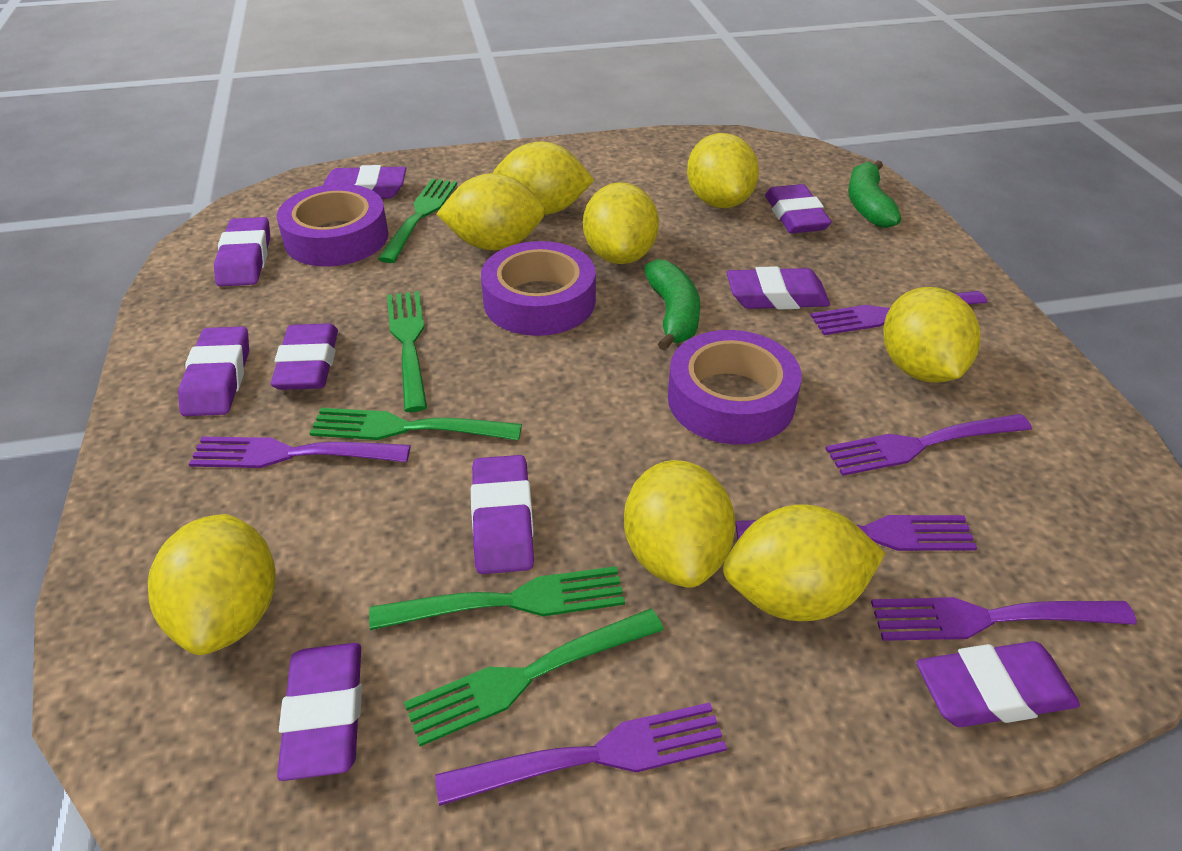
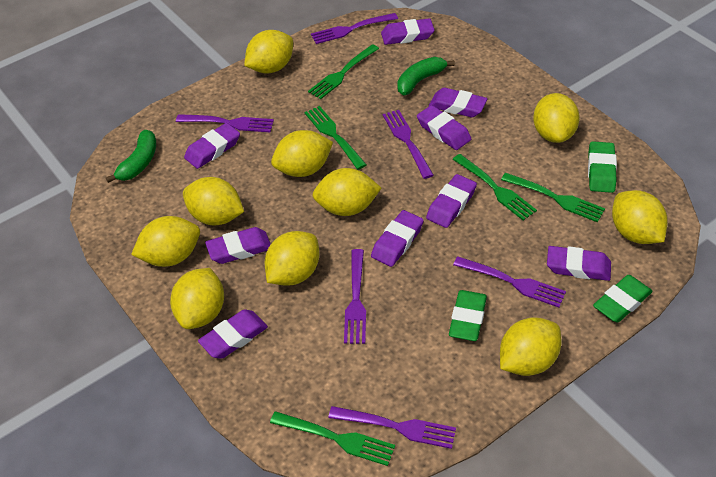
green eraser: 0 -> 3
purple tape: 3 -> 0
yellow lemon: 8 -> 10

